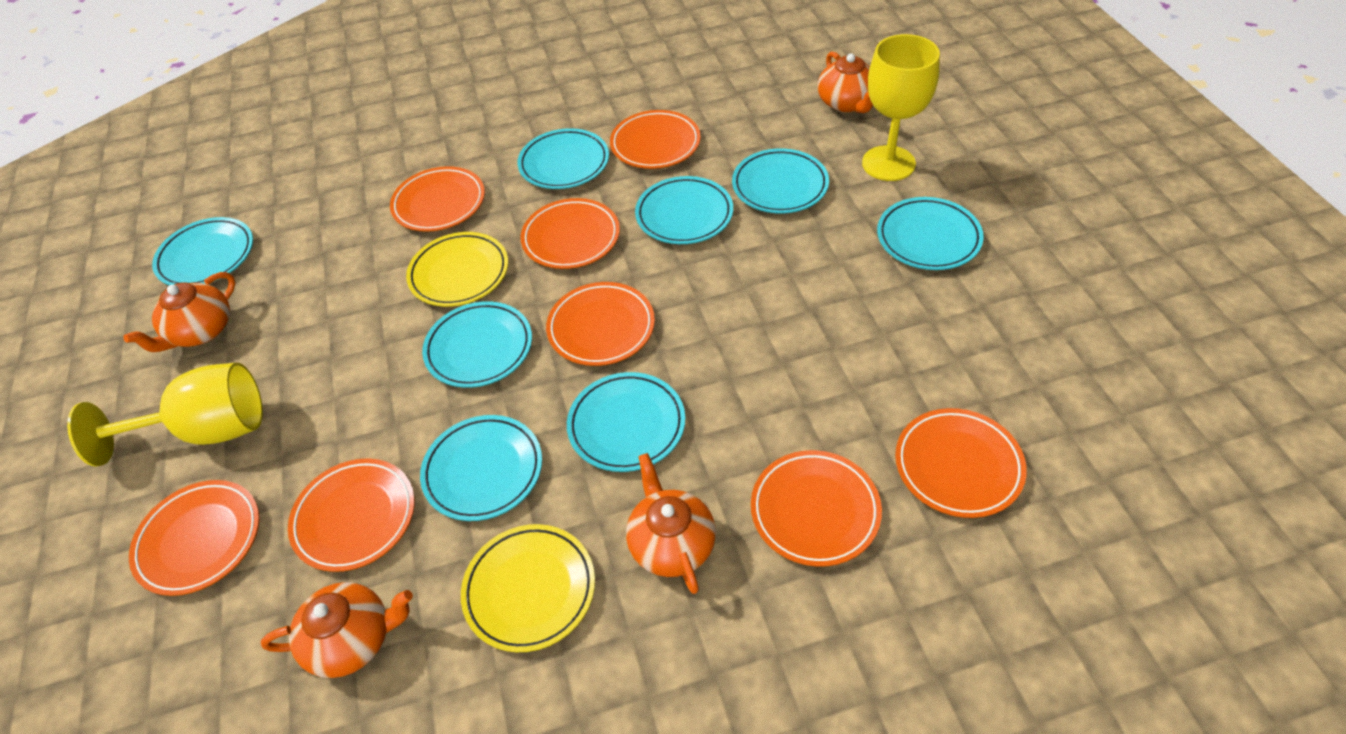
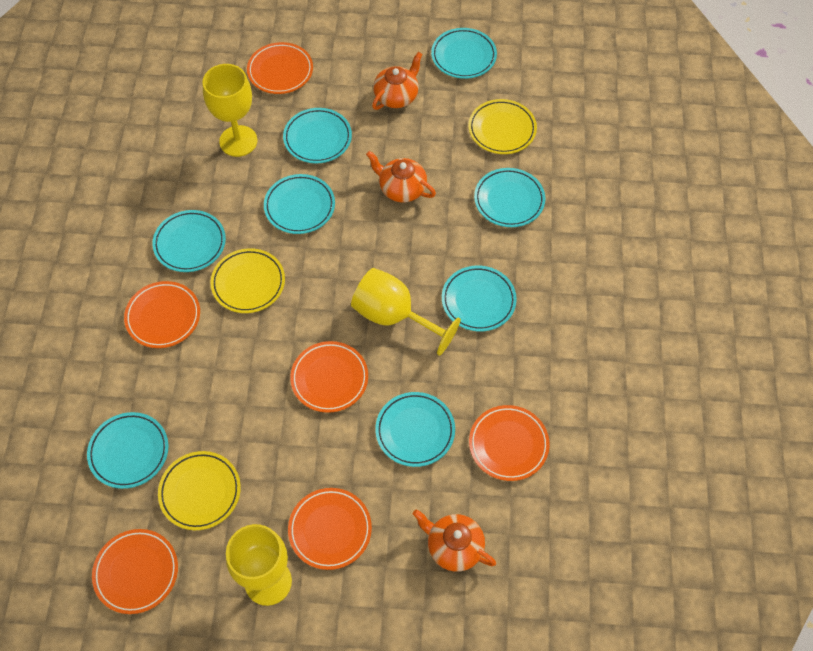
orange plate: 8 -> 6
orange teapot: 4 -> 3
yellow goblet: 2 -> 3
yellow plate: 2 -> 3

